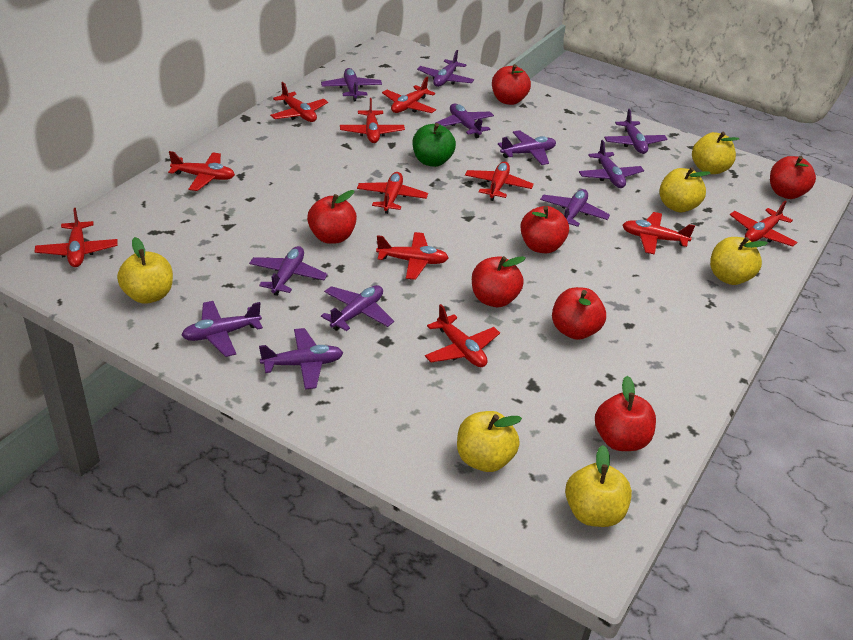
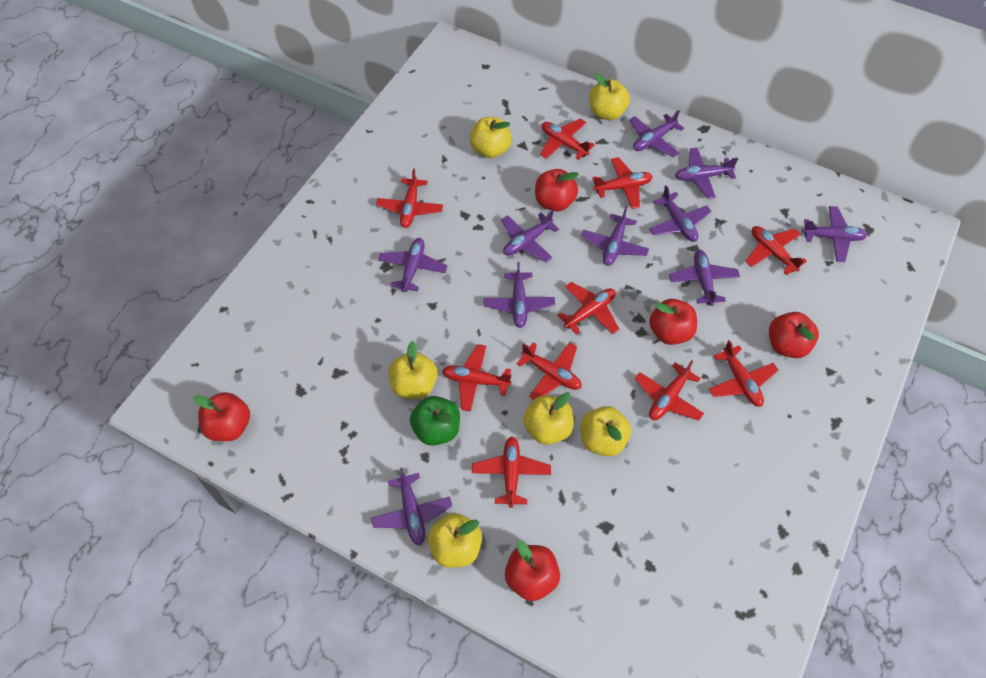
purple plane: 11 -> 10
red apple: 7 -> 5
red plane: 11 -> 10

